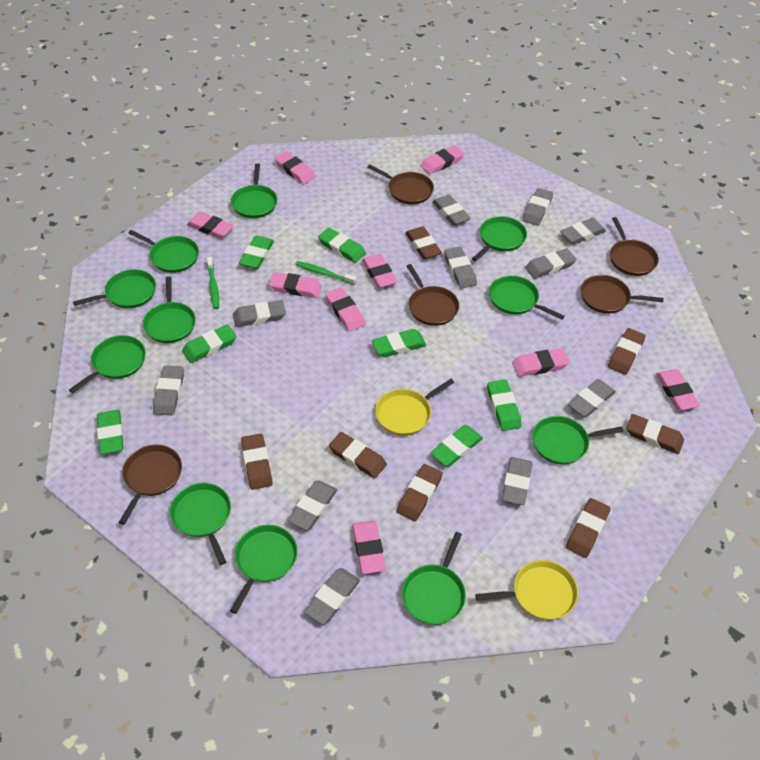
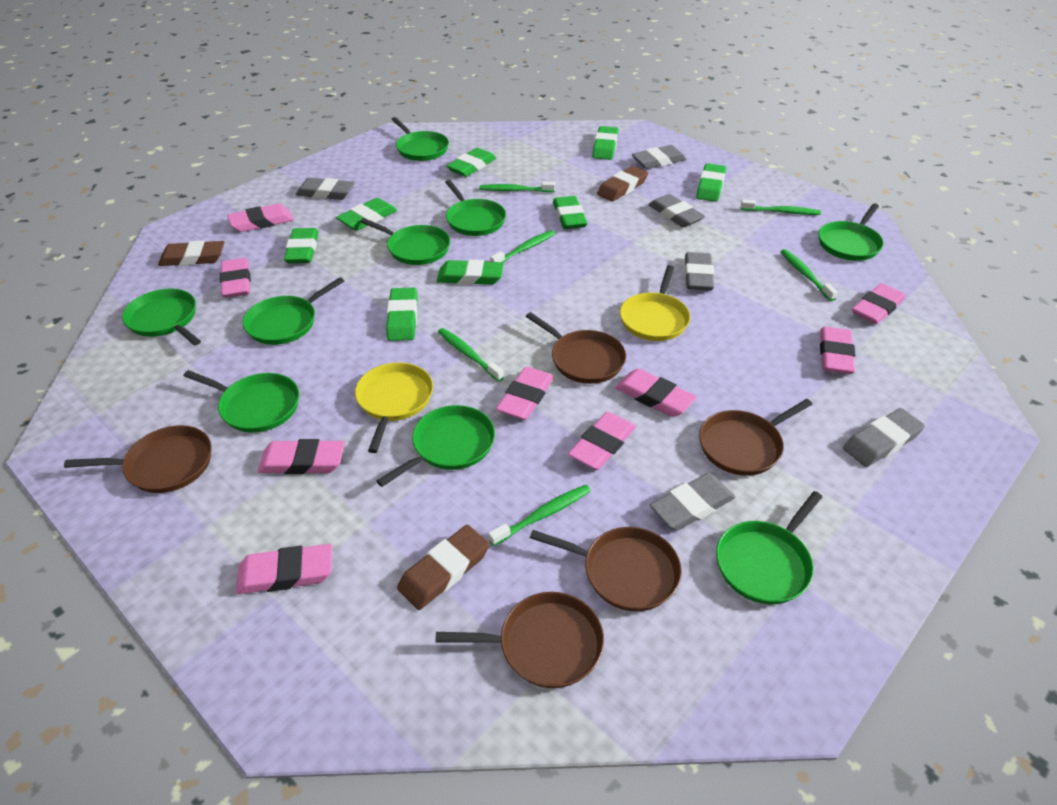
brown eraser: 7 -> 3
green eraser: 7 -> 8
green pan: 11 -> 9
green toothbrush: 2 -> 6
grey eraser: 11 -> 6

